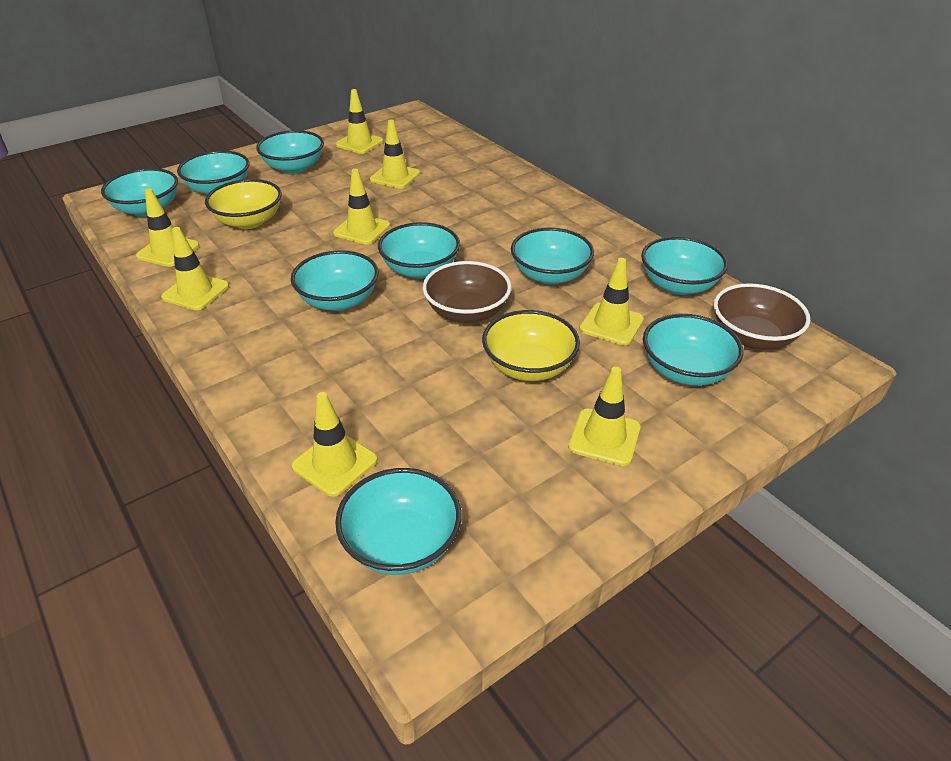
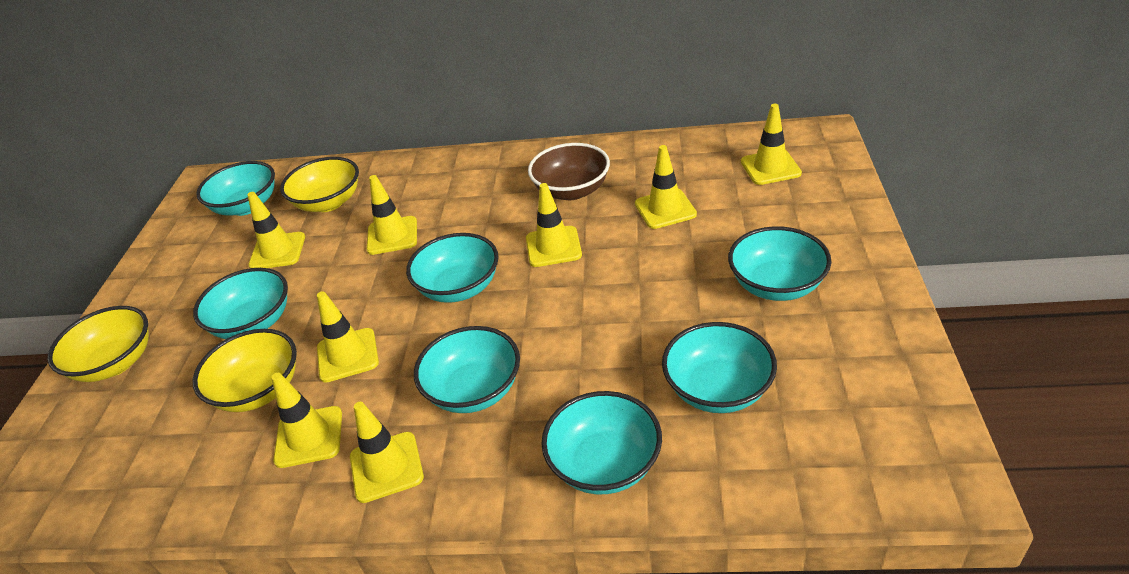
brown bowl: 2 -> 1
turquoise bowl: 9 -> 7
yellow bowl: 2 -> 3

